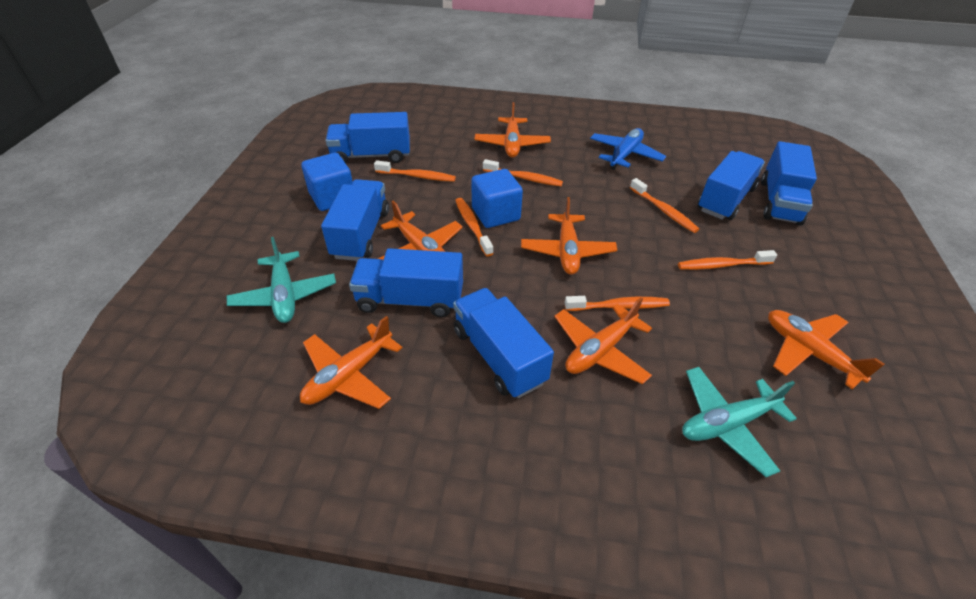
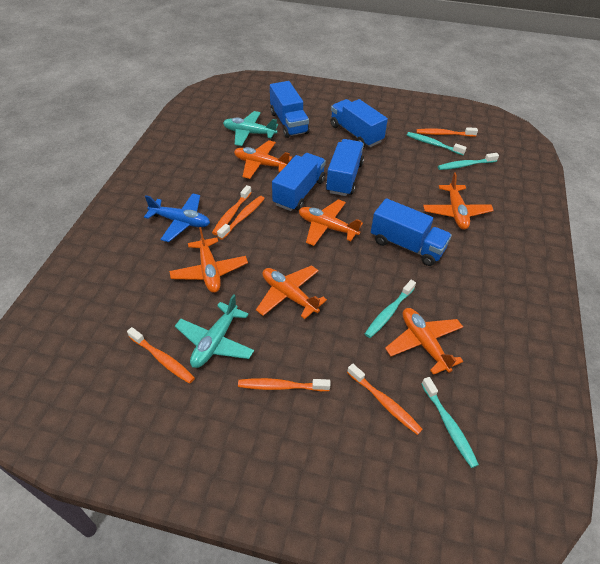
blue cube: 2 -> 0
blue truck: 6 -> 5
turquoise toothbrush: 0 -> 4

